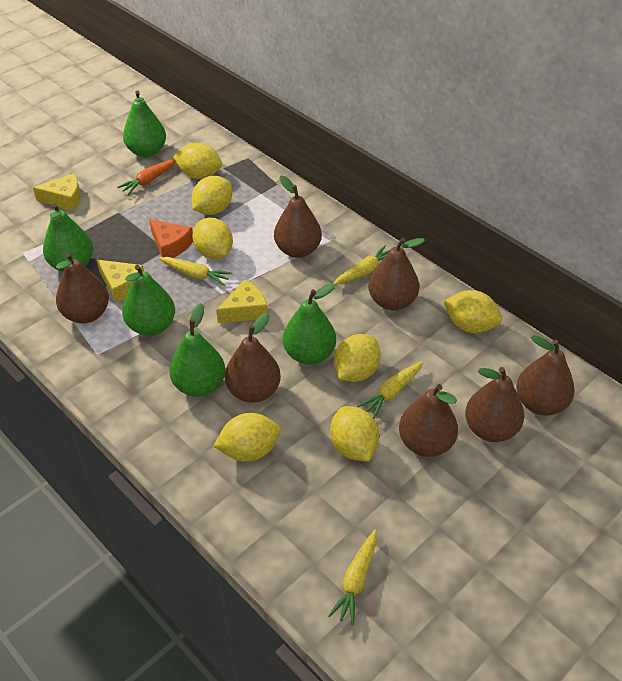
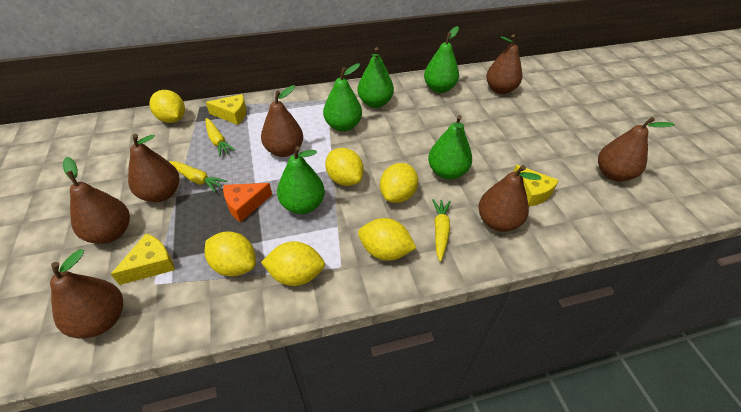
orange carrot: 1 -> 0
yellow carrot: 4 -> 3
yellow lemon: 7 -> 6

